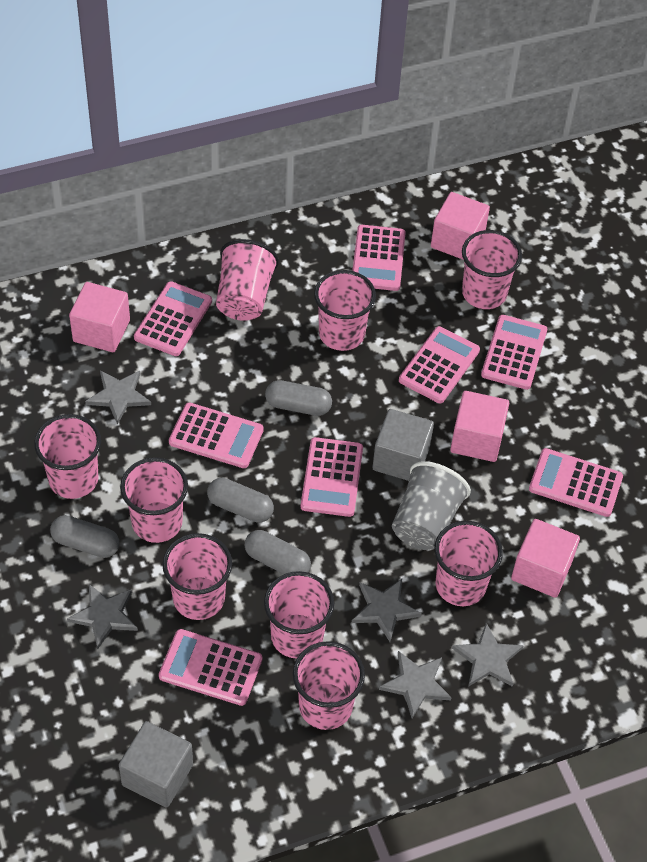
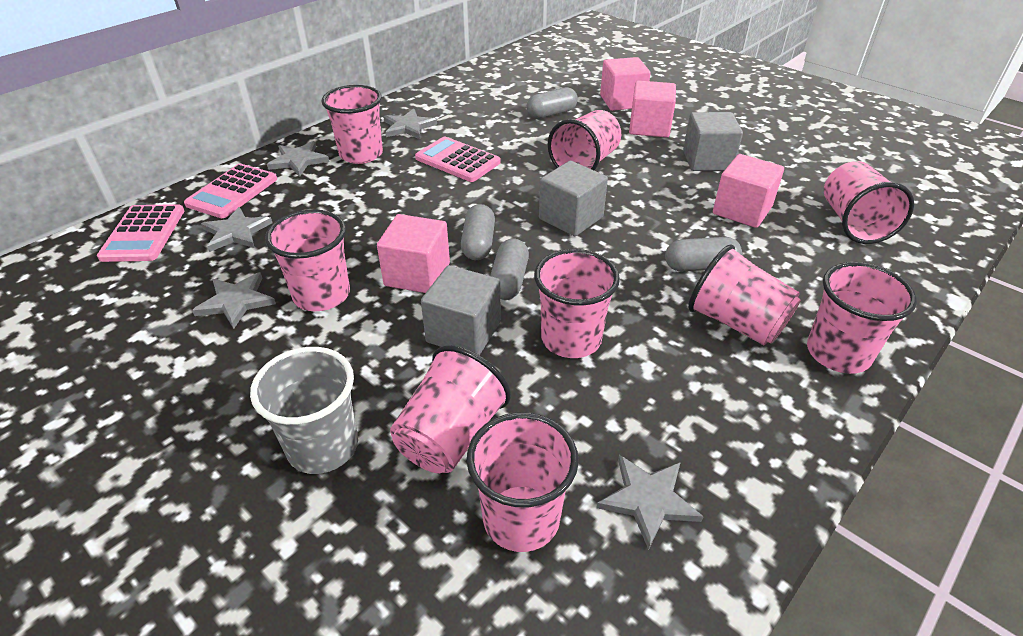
grey cube: 2 -> 3
pink calculator: 8 -> 3

